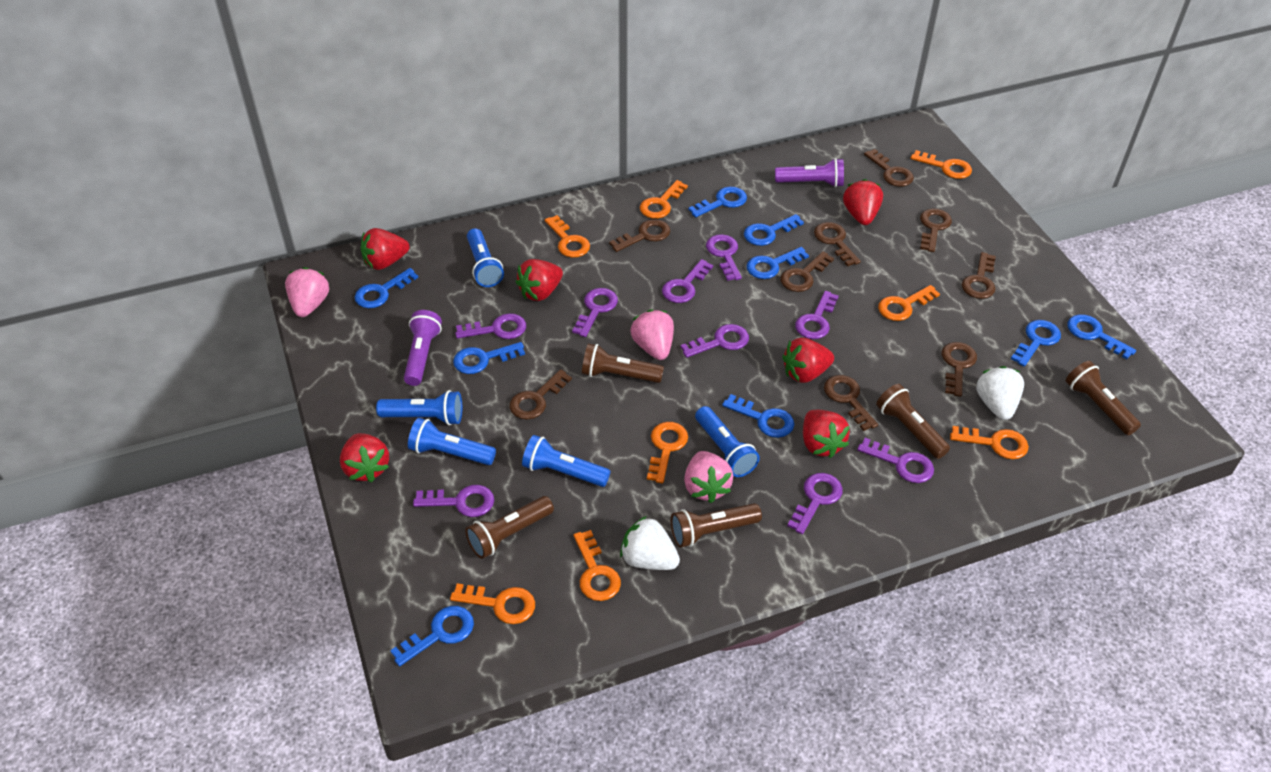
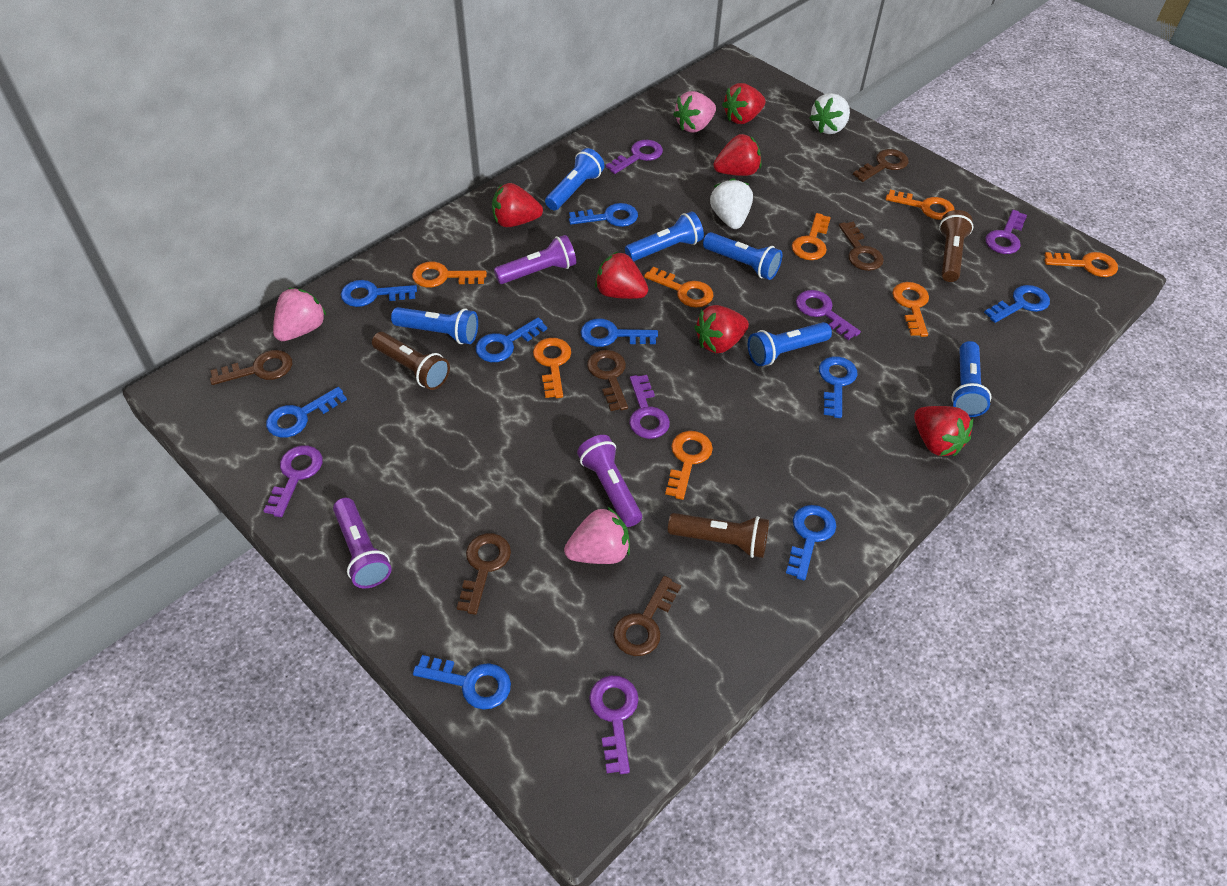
blue flashlight: 5 -> 6
brown flashlight: 5 -> 3
brown key: 9 -> 6
purple flashlight: 2 -> 3
purple key: 9 -> 6

